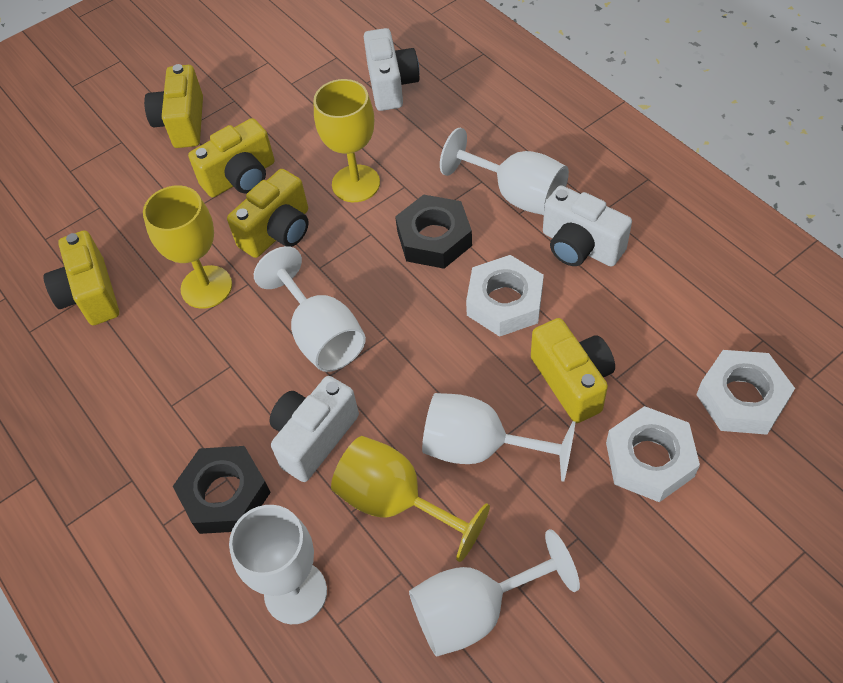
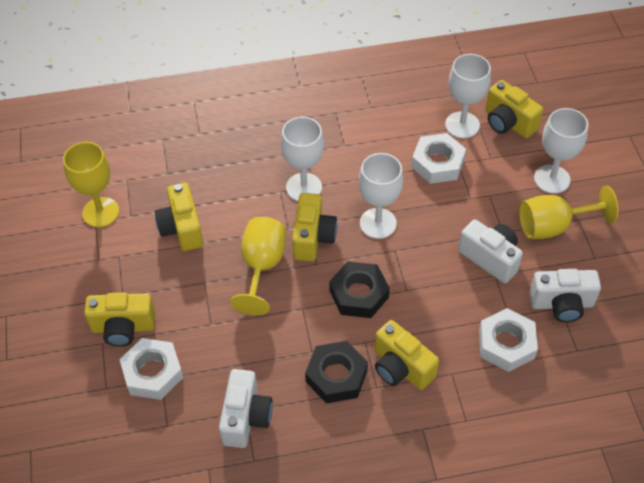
white goblet: 5 -> 4

